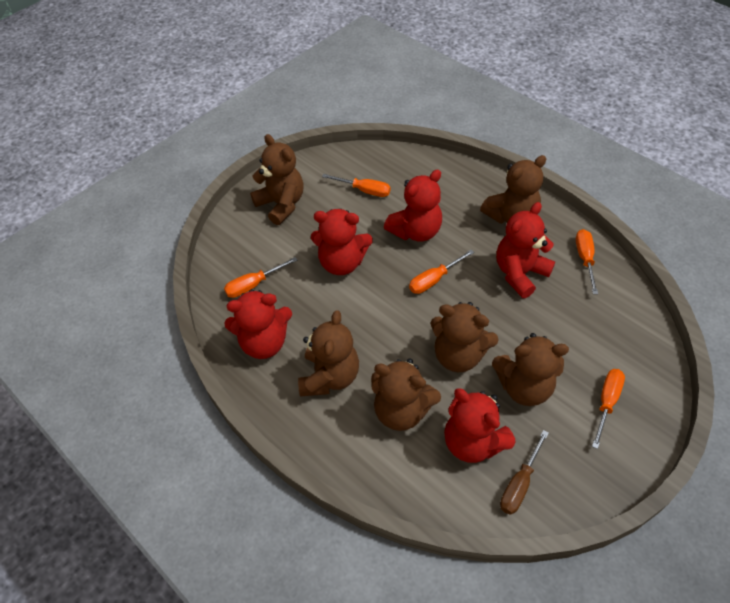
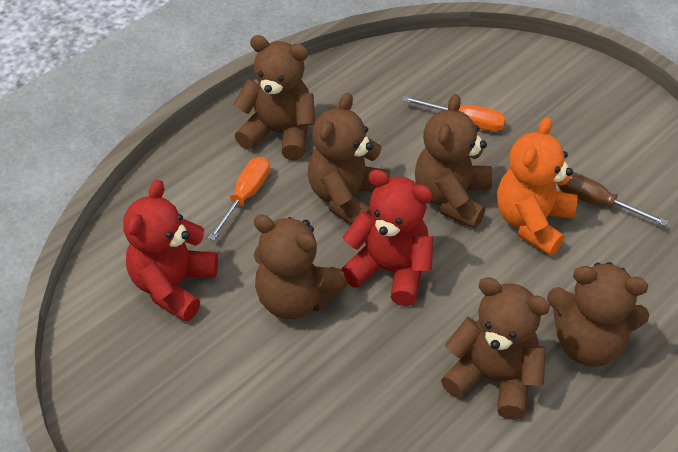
orange screwdriver: 5 -> 2
orange teddy bear: 0 -> 1
red teddy bear: 5 -> 2

